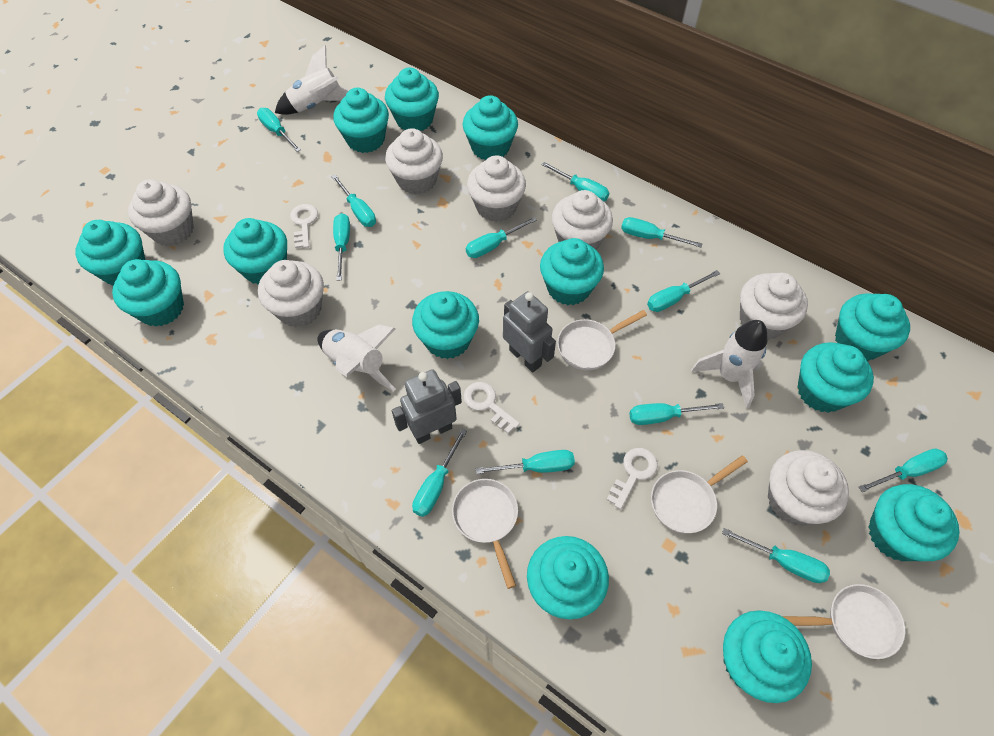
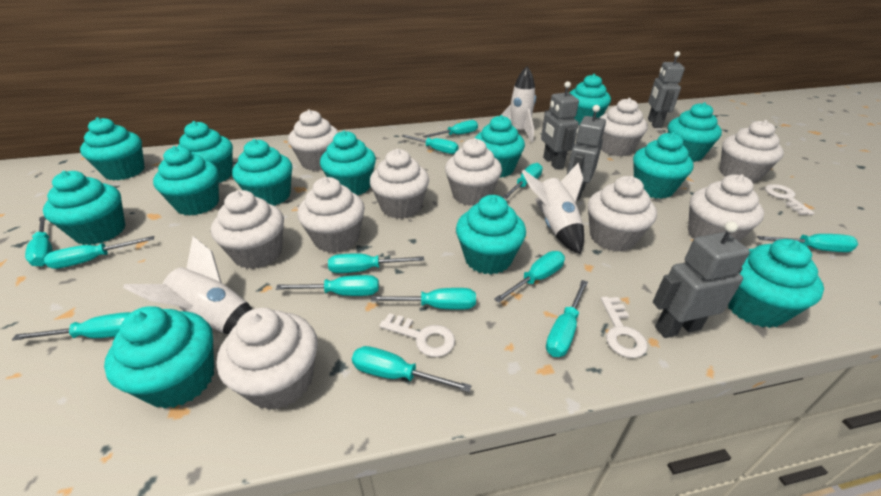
grey robot: 2 -> 4
turquoise screwdriver: 12 -> 13
white cupcake: 7 -> 10
white pan: 4 -> 0

